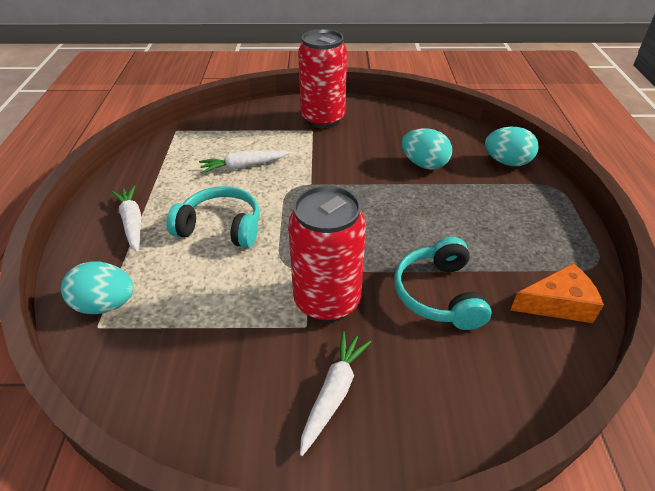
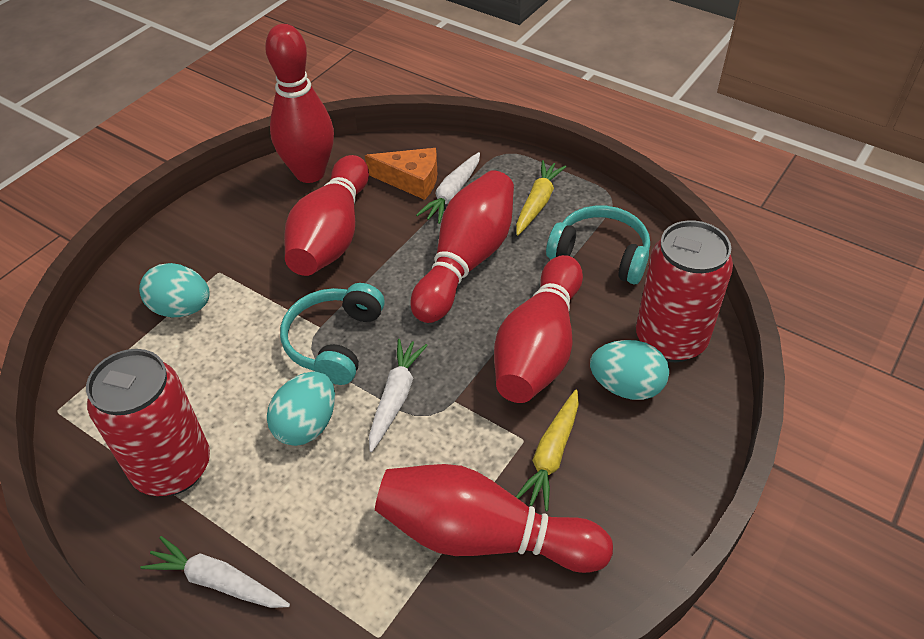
red bowling pin: 0 -> 5
yellow carrot: 0 -> 2

